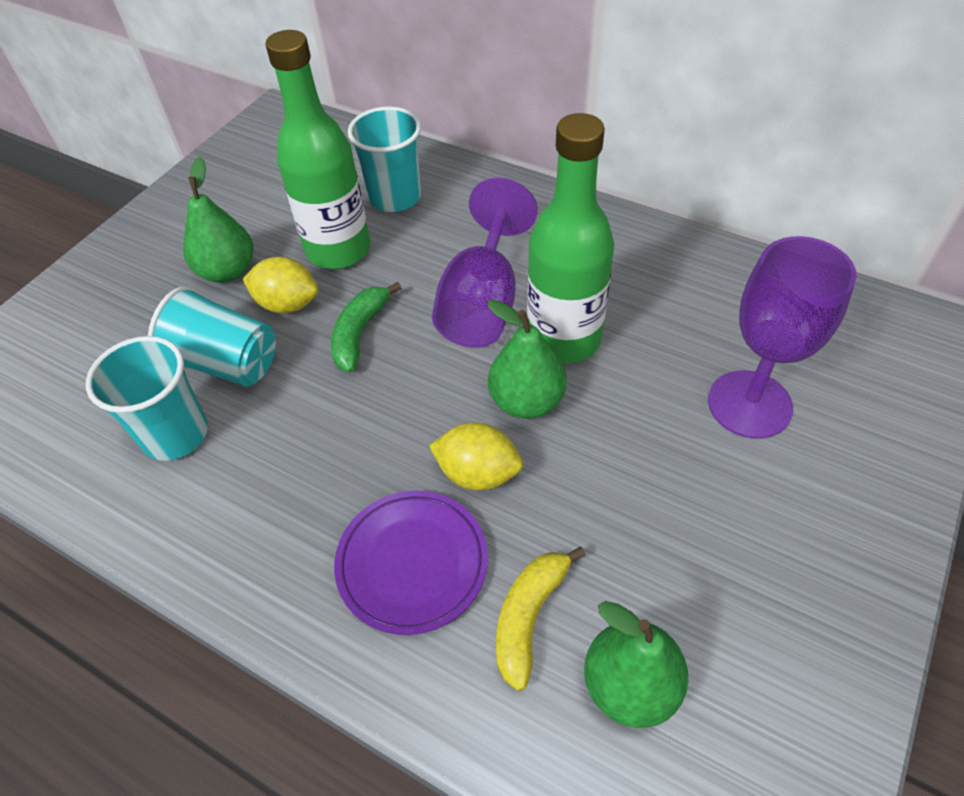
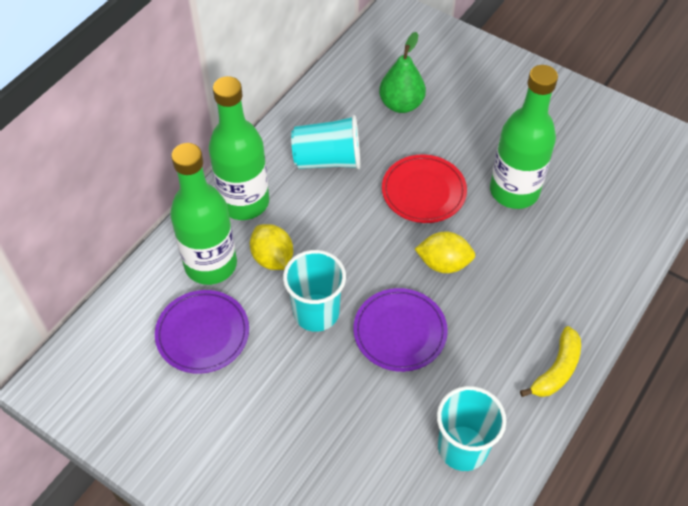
green banana: 1 -> 0
green bottle: 2 -> 3
green pear: 3 -> 1
purple goblet: 2 -> 0
purple plate: 1 -> 2
red plate: 0 -> 1

